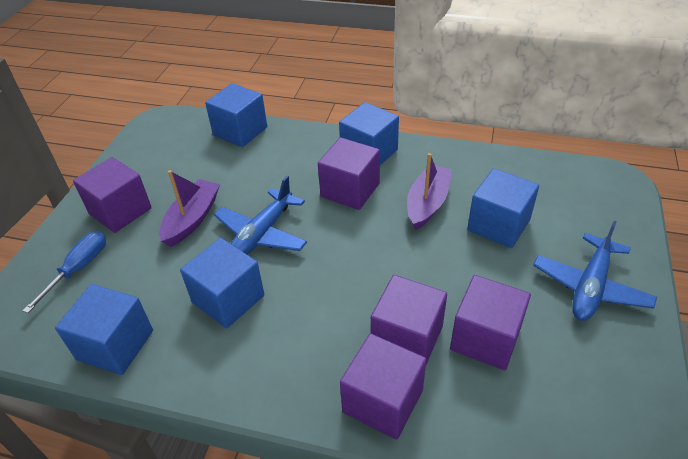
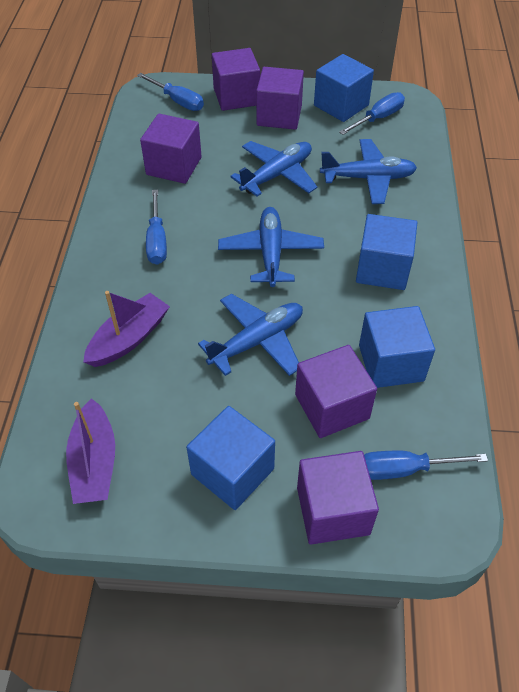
blue cube: 5 -> 4
blue plane: 2 -> 4
blue screwdriver: 1 -> 4

